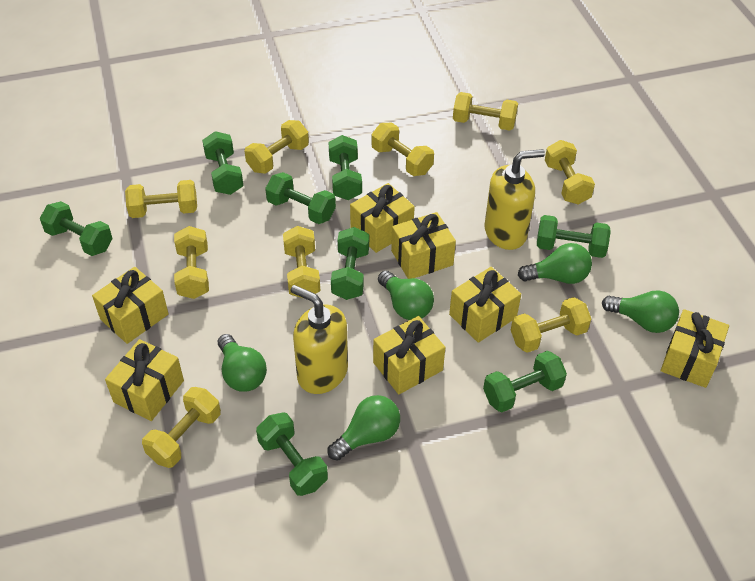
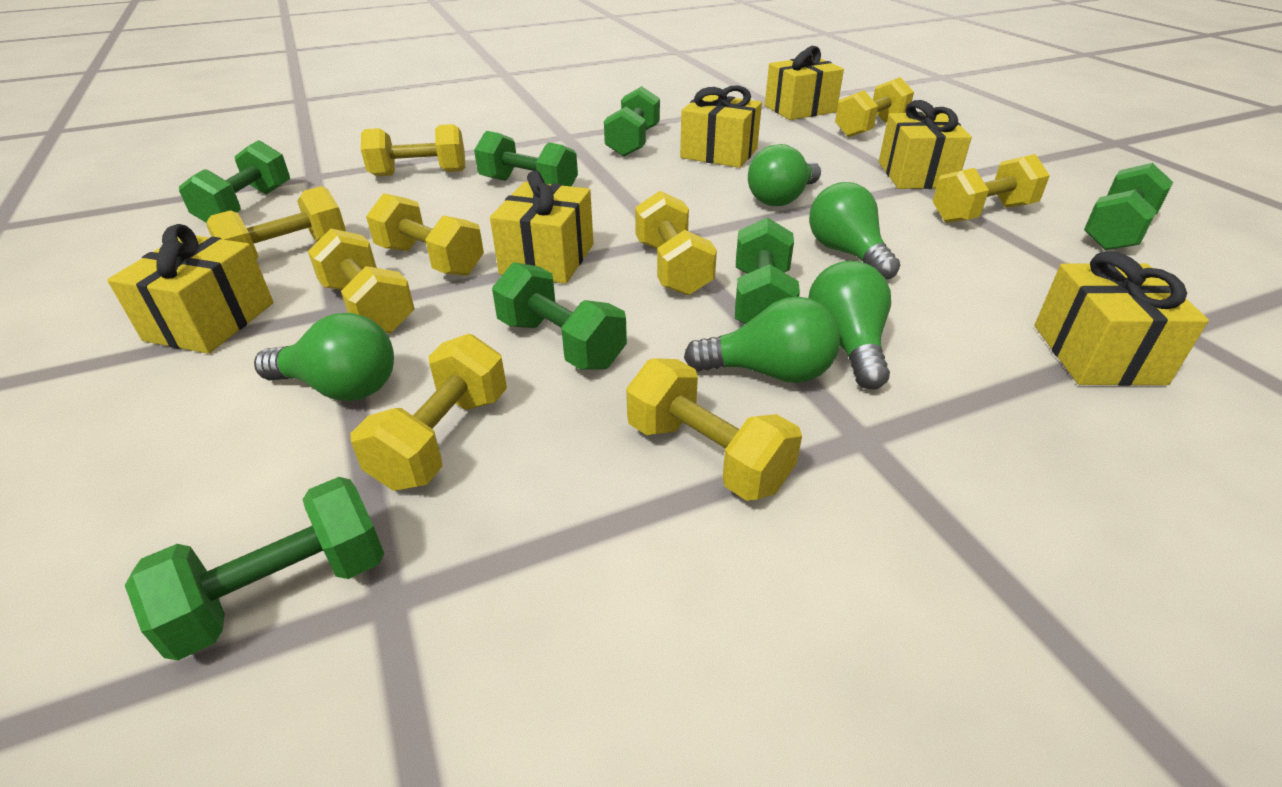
green dumbbell: 8 -> 7
yellow gift: 7 -> 6
yellow soap dispenser: 2 -> 0

